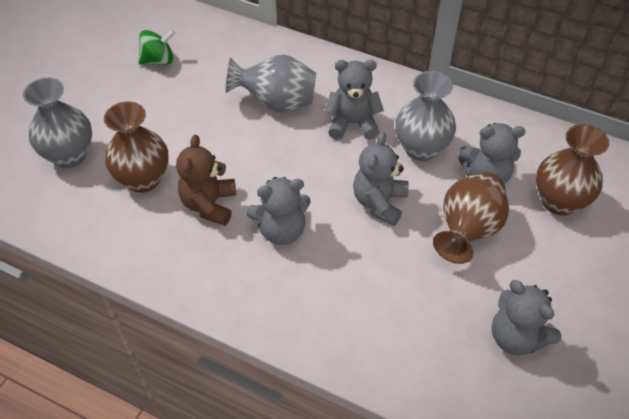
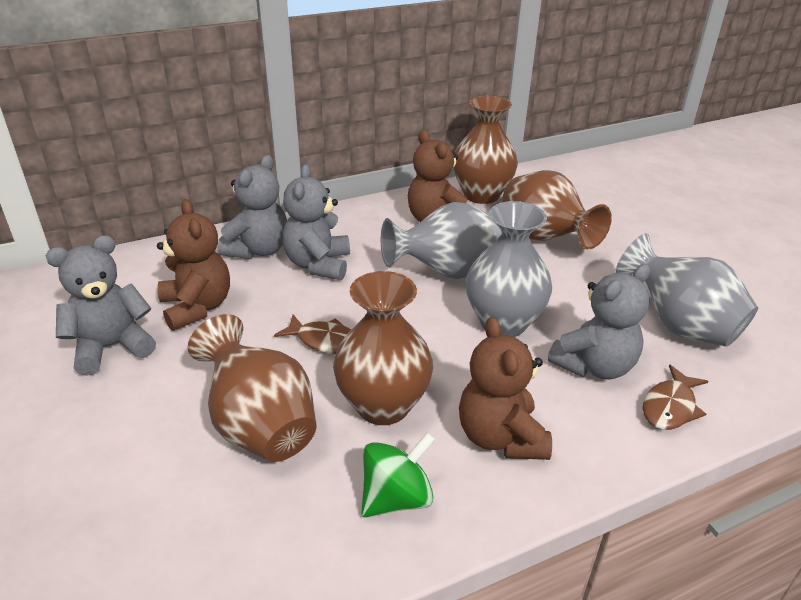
brown fish: 0 -> 2
brown teddy bear: 1 -> 3
brown vase: 3 -> 4
grey teddy bear: 5 -> 4

